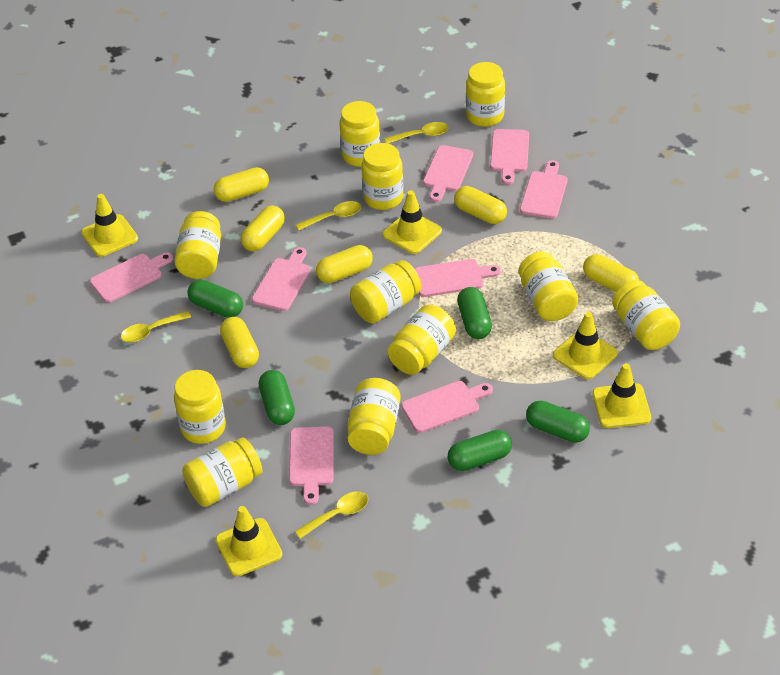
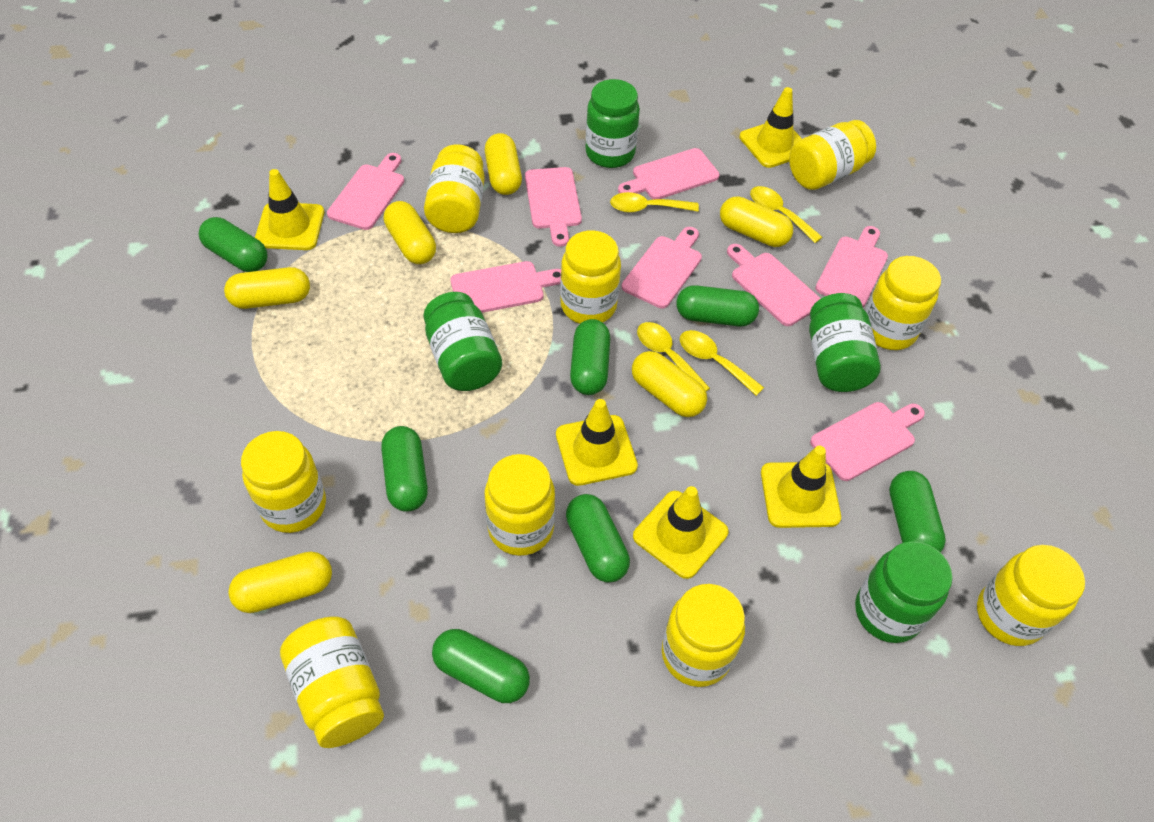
green capsule: 5 -> 7
green jar: 0 -> 4
yellow jar: 11 -> 9

